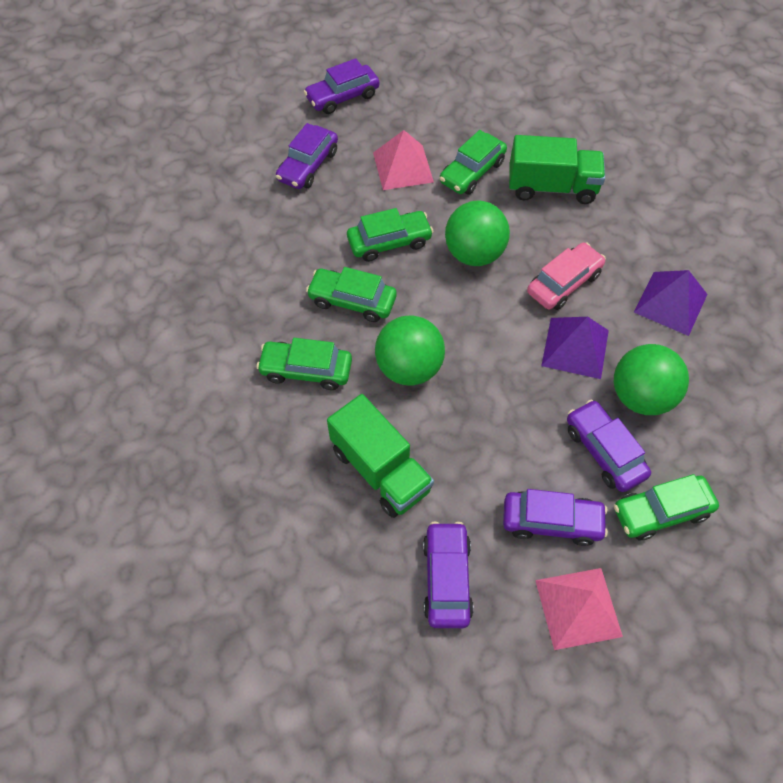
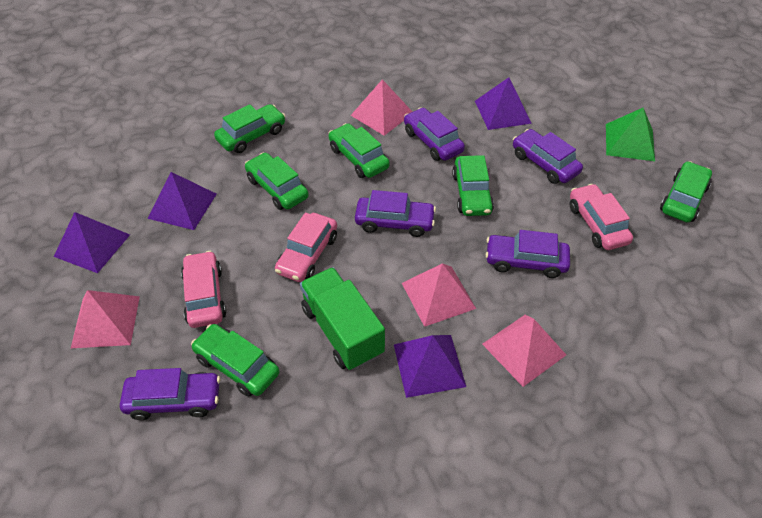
green ball: 3 -> 0
green car: 5 -> 6
green pyramid: 0 -> 1
green truck: 2 -> 1
pink car: 1 -> 3
pink pyramid: 2 -> 4
purple pyramid: 2 -> 4

